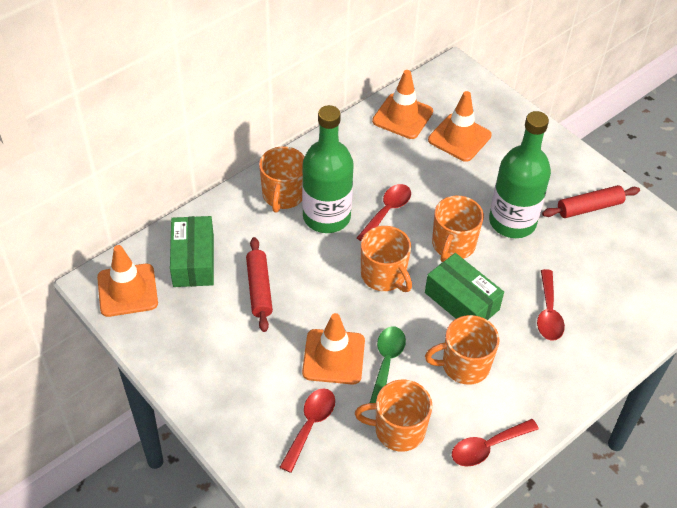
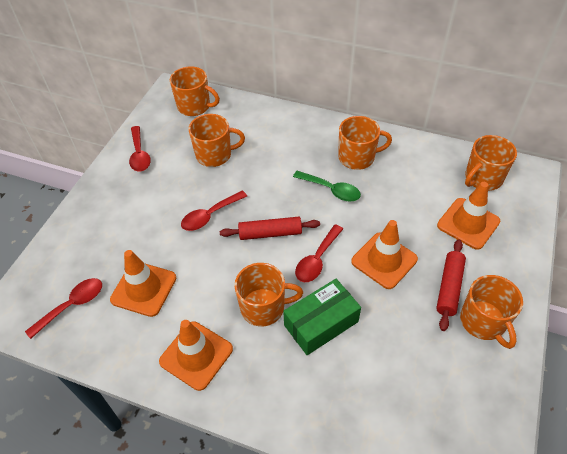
green bottle: 2 -> 0
green box: 2 -> 1
orange mug: 5 -> 6

